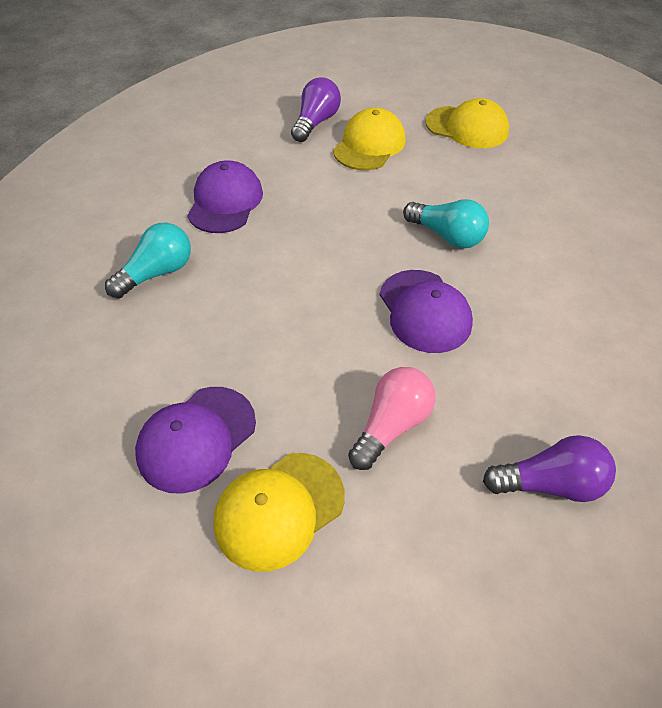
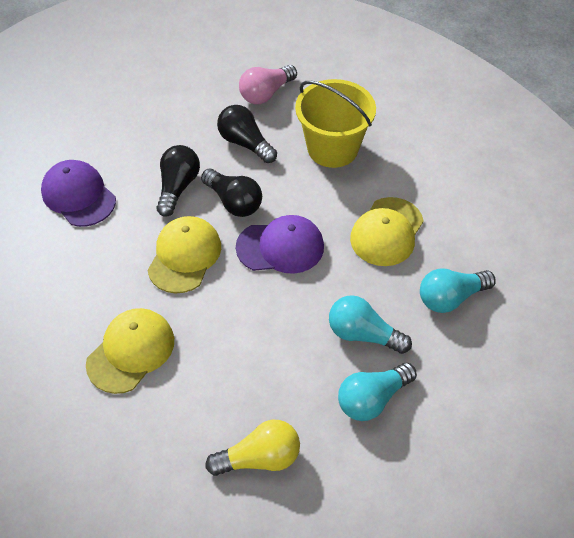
black light bulb: 0 -> 3
purple cap: 3 -> 2
purple light bulb: 2 -> 0
turquoise light bulb: 2 -> 3
yellow bucket: 0 -> 1
yellow light bulb: 0 -> 1

